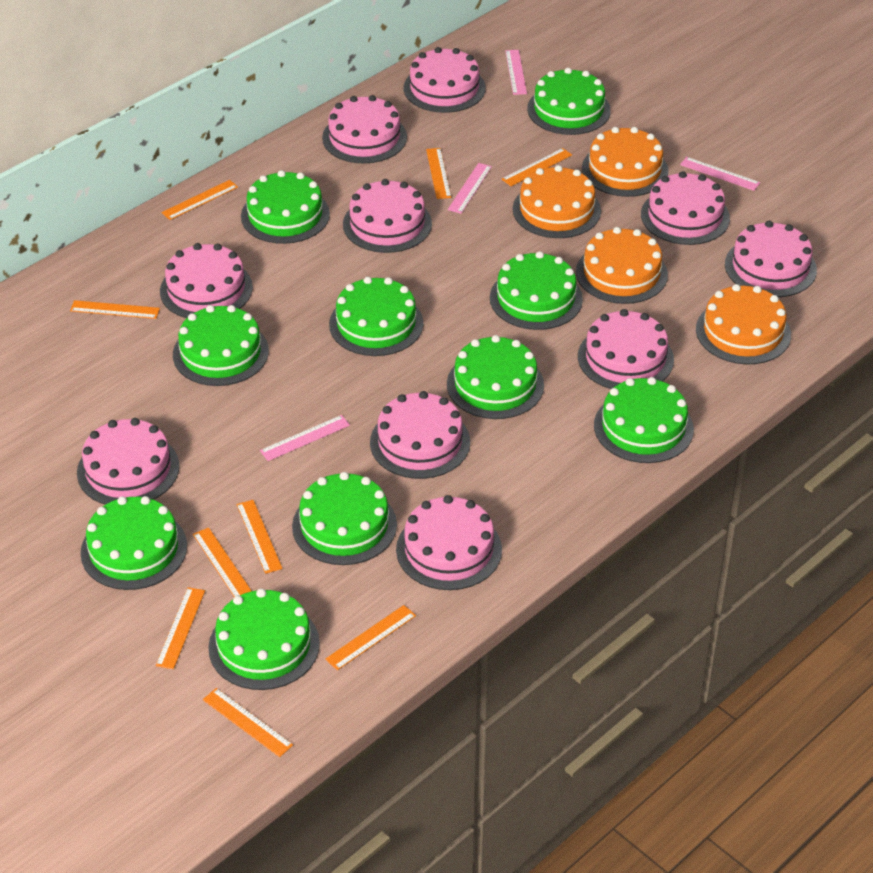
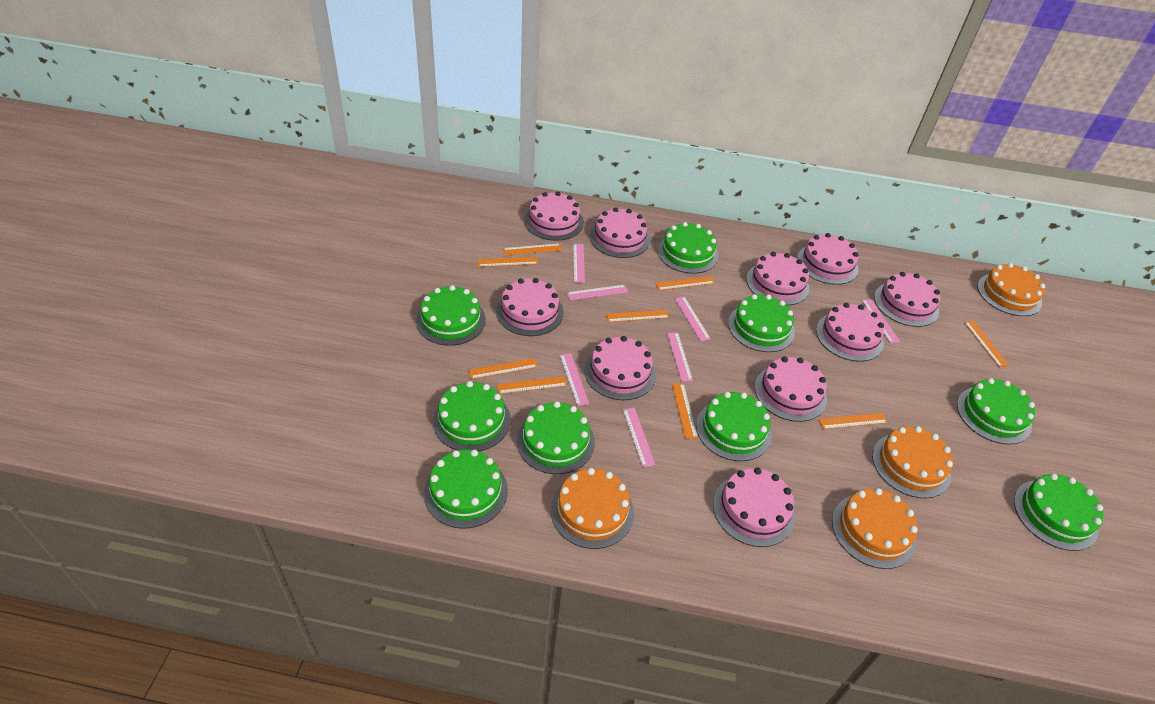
green cake: 10 -> 9
pink ruler: 4 -> 7

